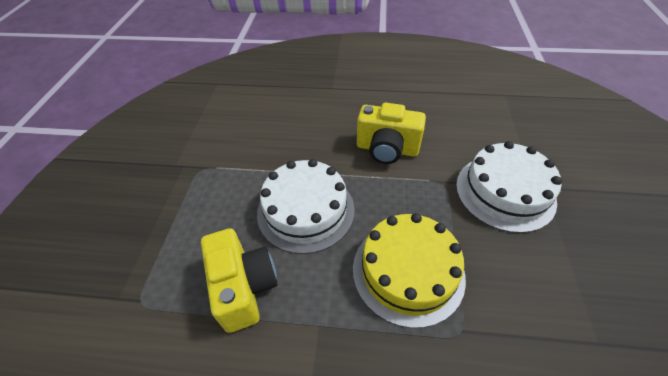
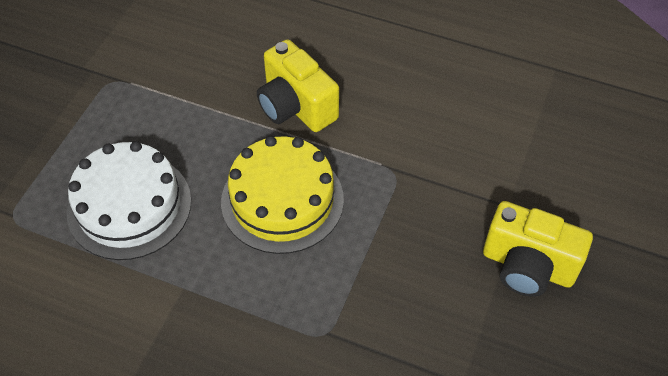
white cake: 2 -> 1

